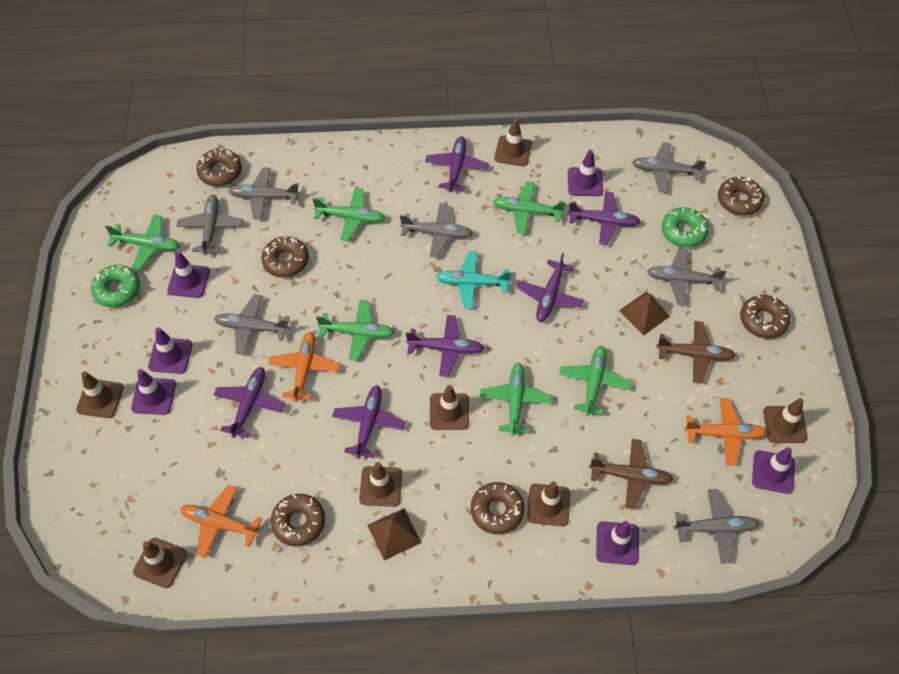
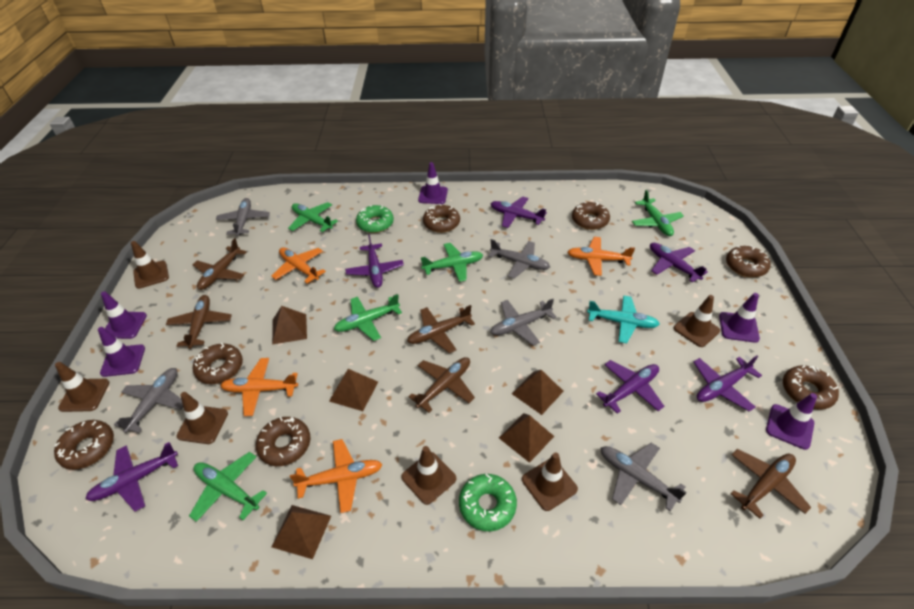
brown donut: 6 -> 7
brown plane: 2 -> 5
brown pyramid: 2 -> 5
brown traffic cone: 7 -> 6
green plane: 6 -> 5
grey plane: 7 -> 5
orange plane: 3 -> 4
purple traffic cone: 6 -> 5

